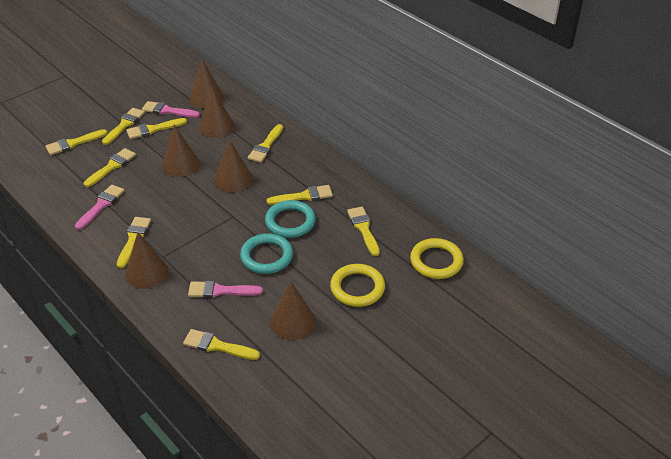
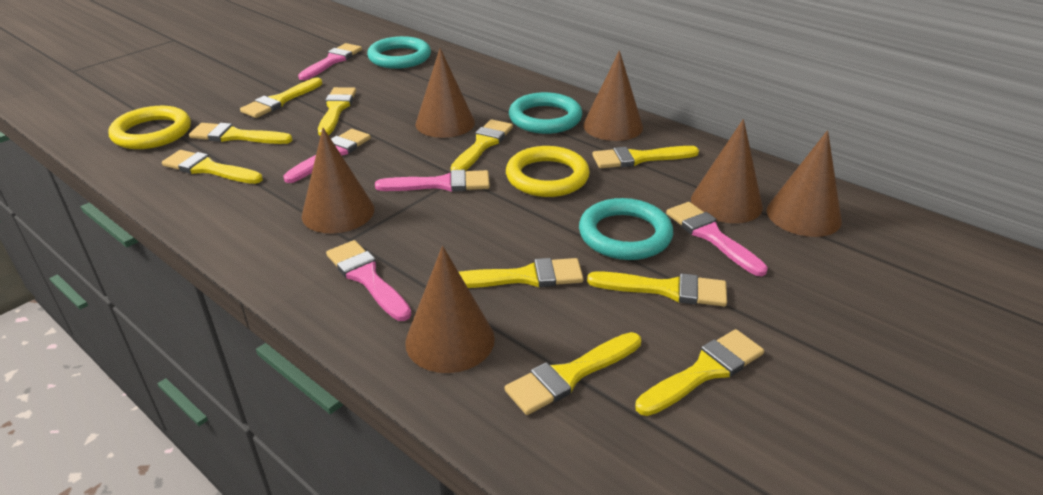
pink brush: 3 -> 5
turquoise ring: 2 -> 3
yellow brush: 9 -> 10

